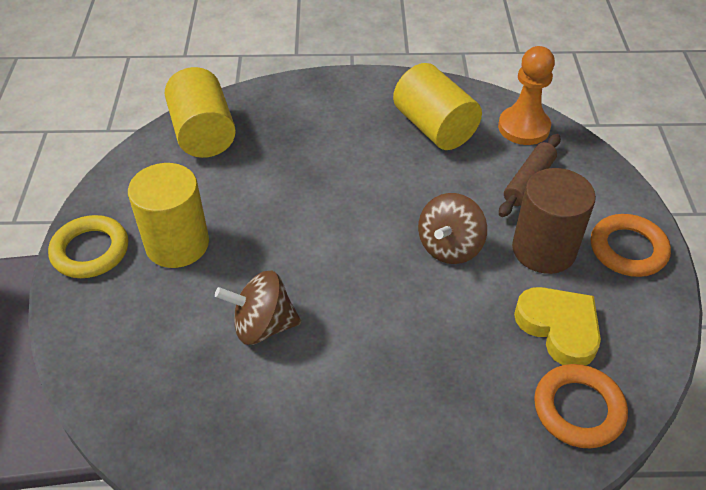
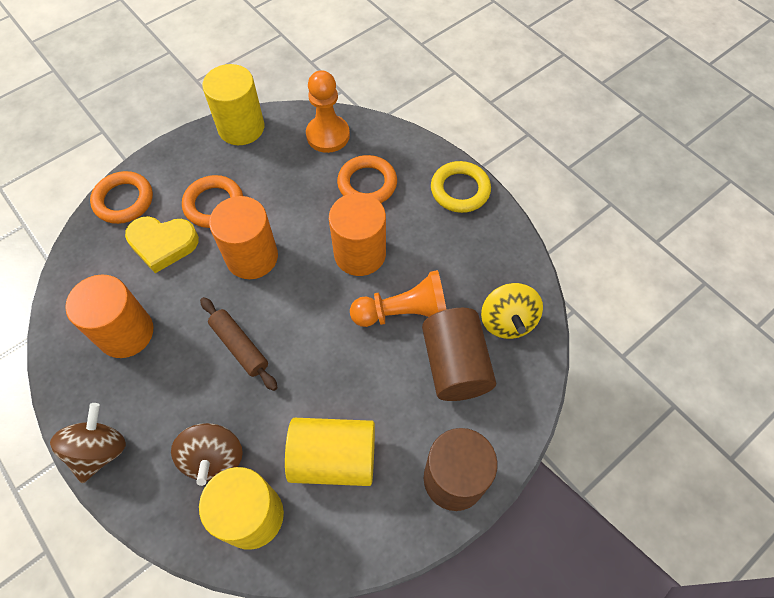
brown cylinder: 1 -> 2
orange cylinder: 0 -> 3
orange pawn: 1 -> 2
orange ring: 2 -> 3
yellow spinning top: 0 -> 1

